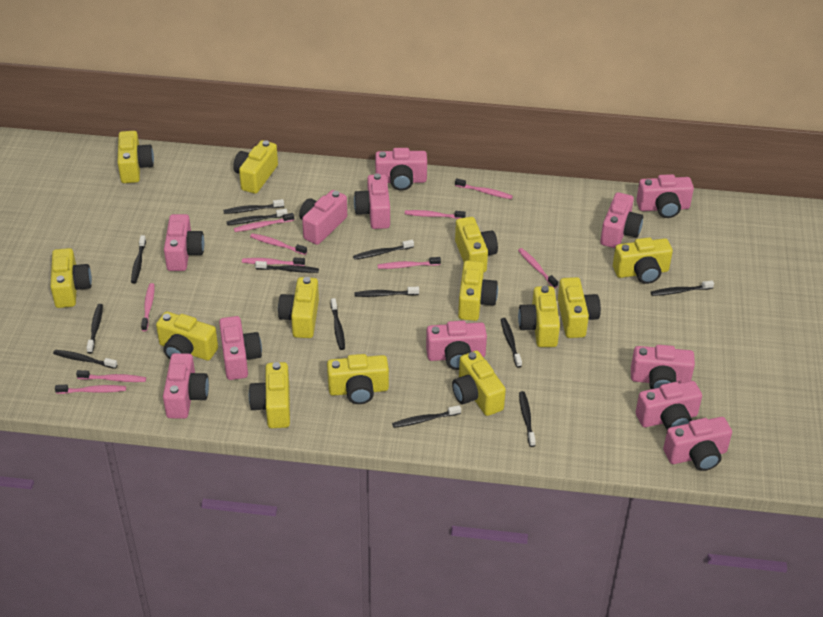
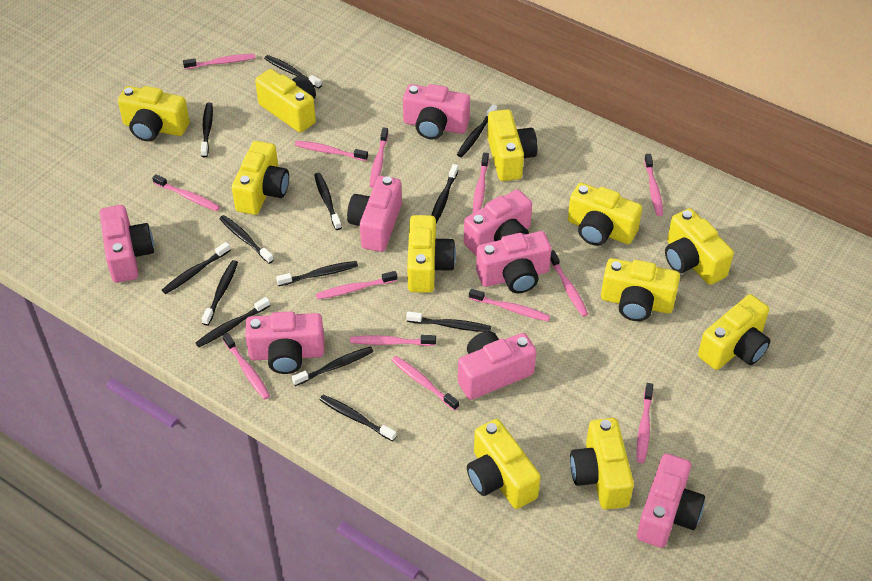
pink camera: 12 -> 8
pink toothbrush: 10 -> 13
yellow camera: 13 -> 11

